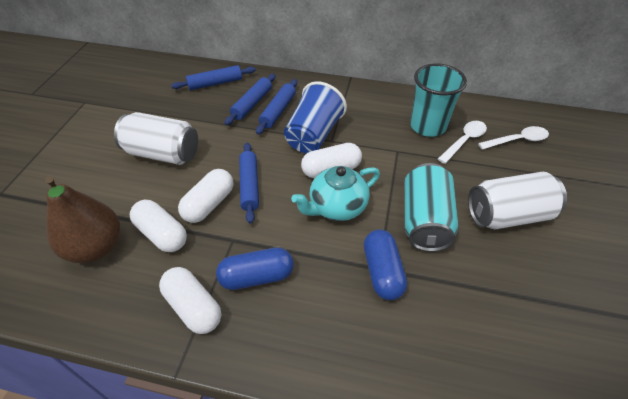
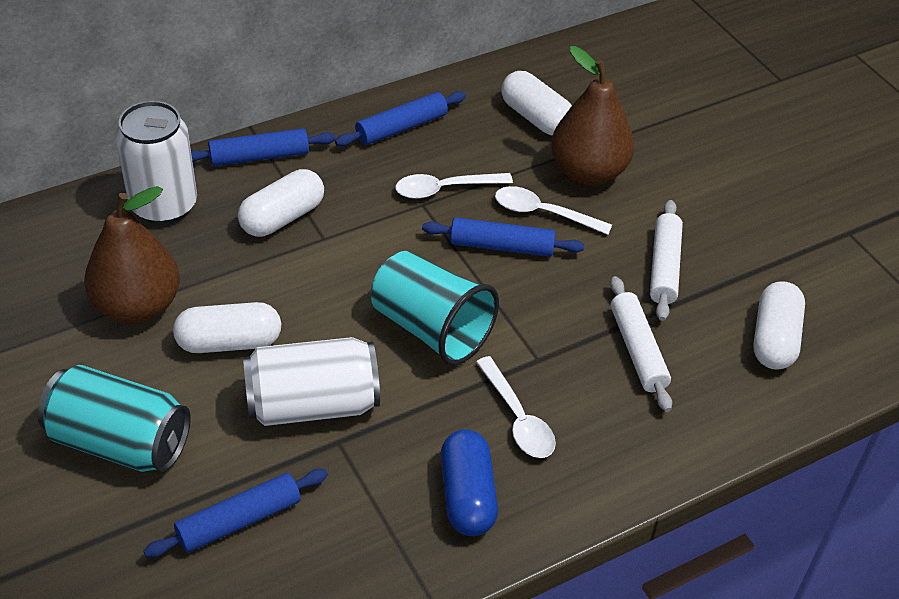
blue capsule: 2 -> 1
blue cup: 1 -> 0
brown pear: 1 -> 2
turquoise teapot: 1 -> 0
white rolling pin: 0 -> 2
white spoon: 2 -> 3

